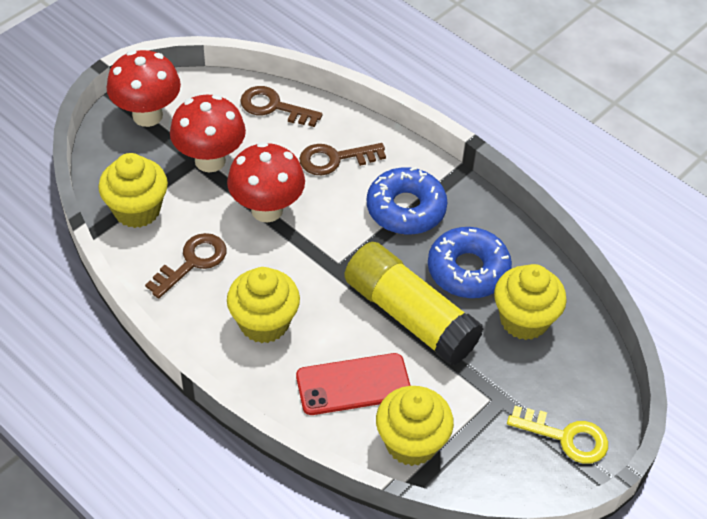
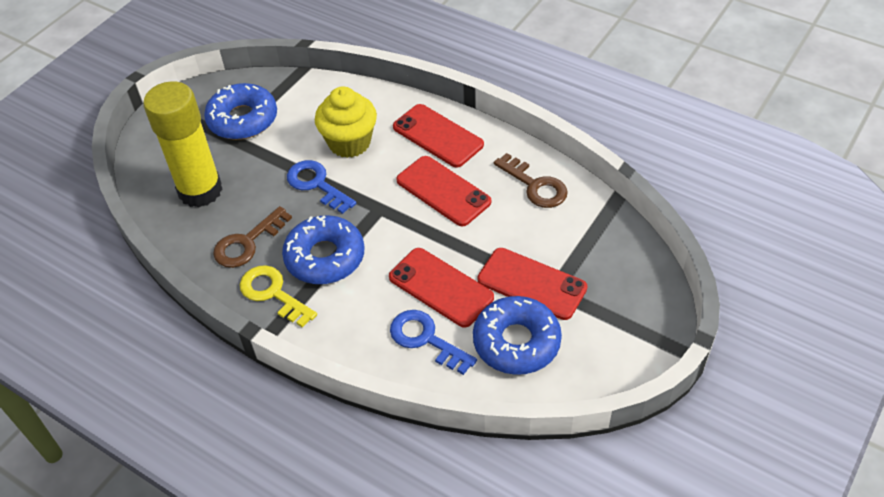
blue donut: 2 -> 3
blue key: 0 -> 2
brown key: 3 -> 2
red mushroom: 3 -> 0
red phone: 1 -> 4
yellow cupcake: 4 -> 1

